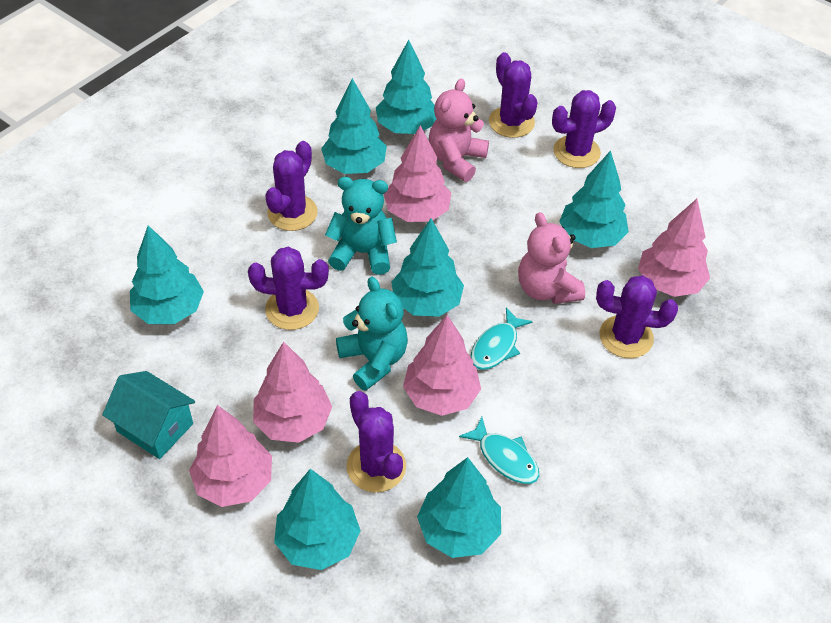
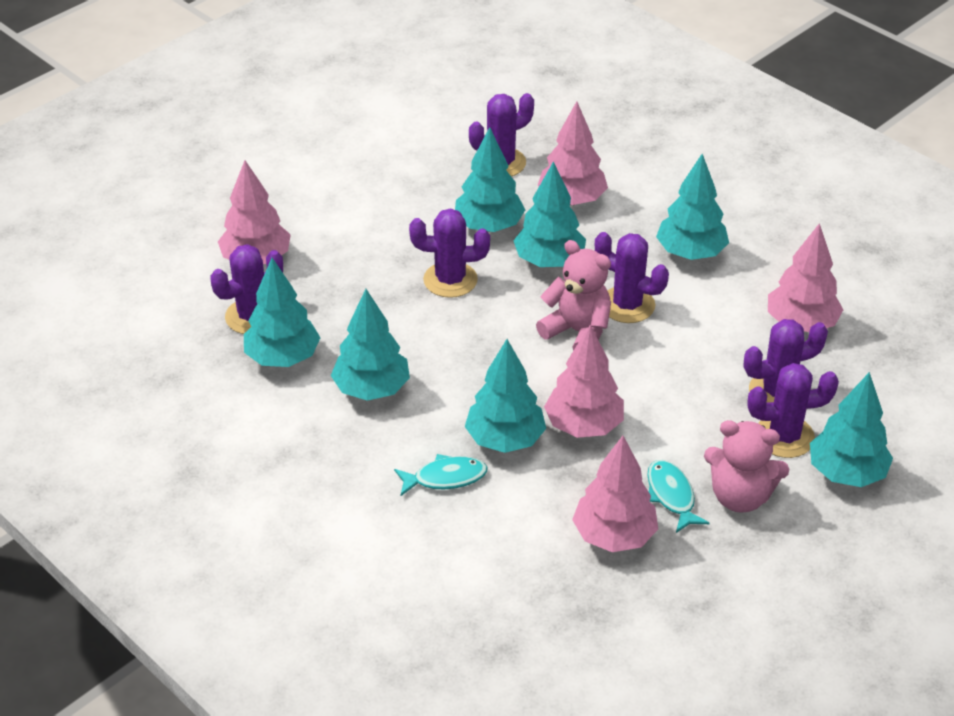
turquoise house: 1 -> 0
turquoise teddy bear: 2 -> 0

